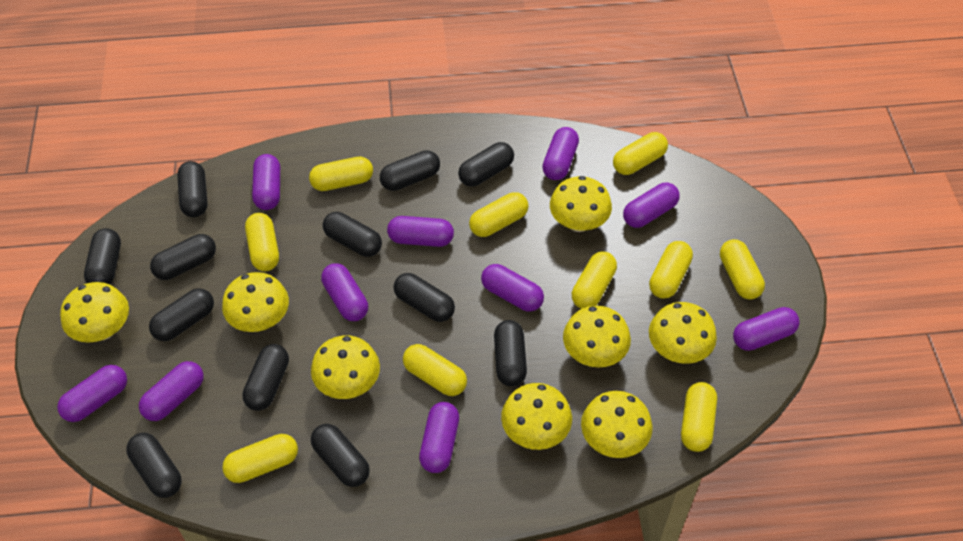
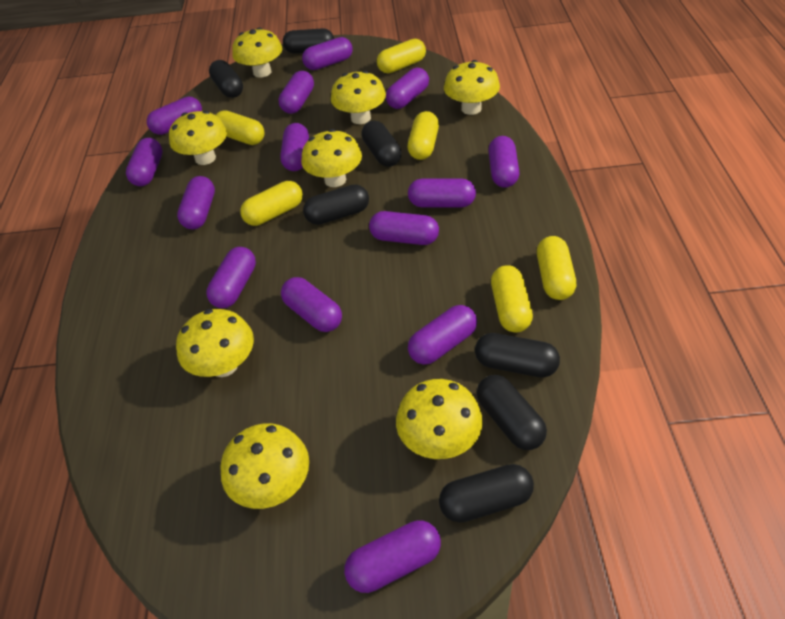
black capsule: 12 -> 7
purple capsule: 10 -> 14
yellow capsule: 10 -> 6

